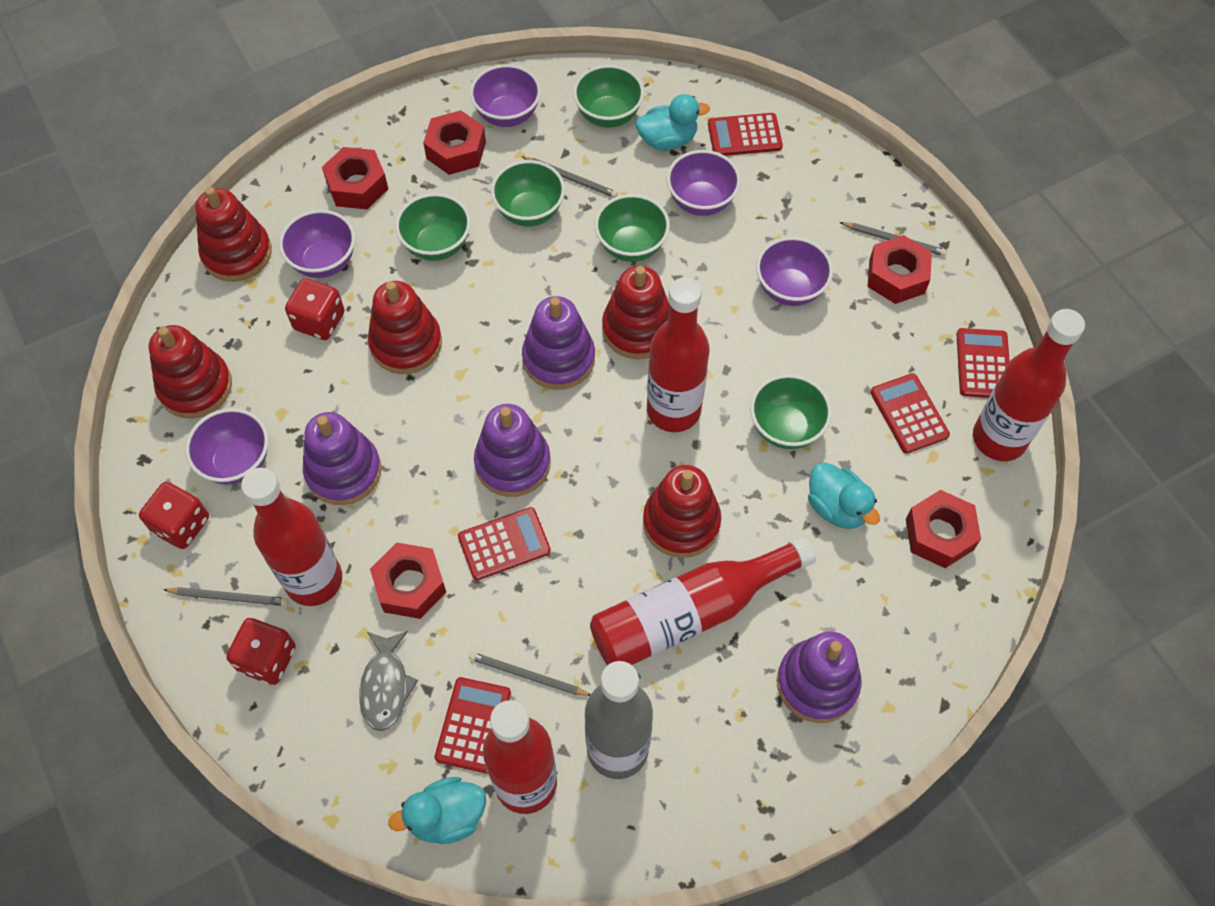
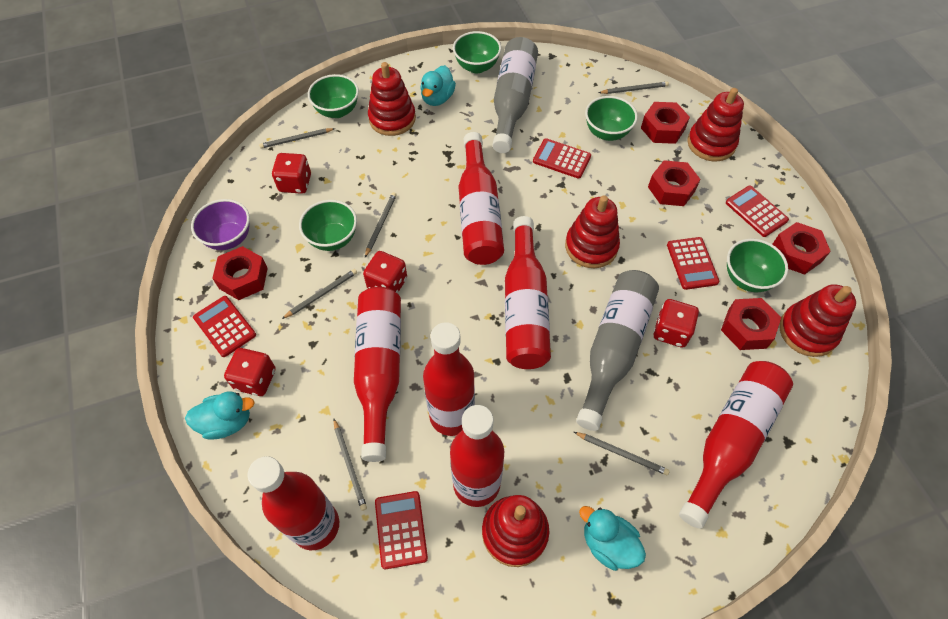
grey bottle: 1 -> 2
grey fish: 1 -> 0
grey pencil: 4 -> 6
purple bowl: 5 -> 1
purple stacking toy: 4 -> 0
red bottle: 5 -> 7
red dice: 3 -> 4

